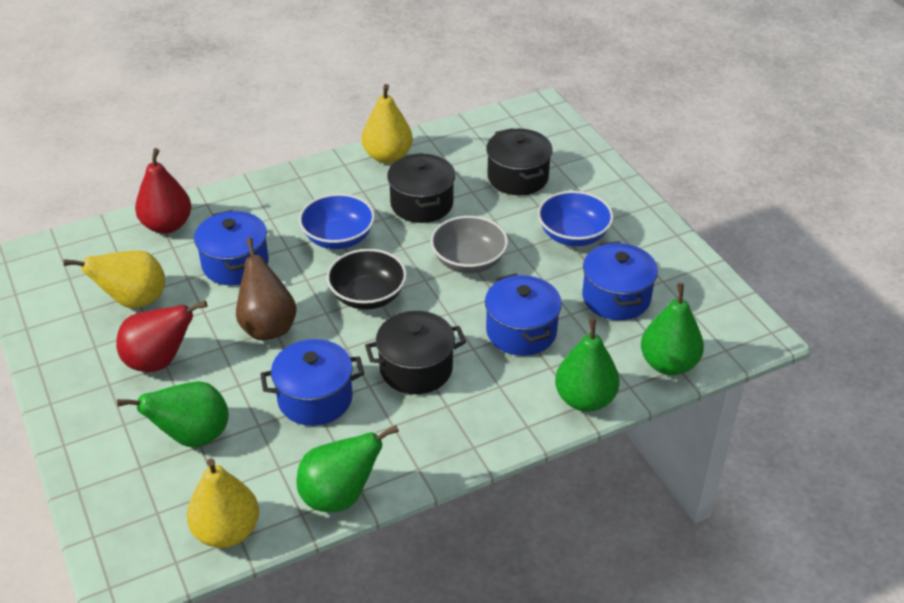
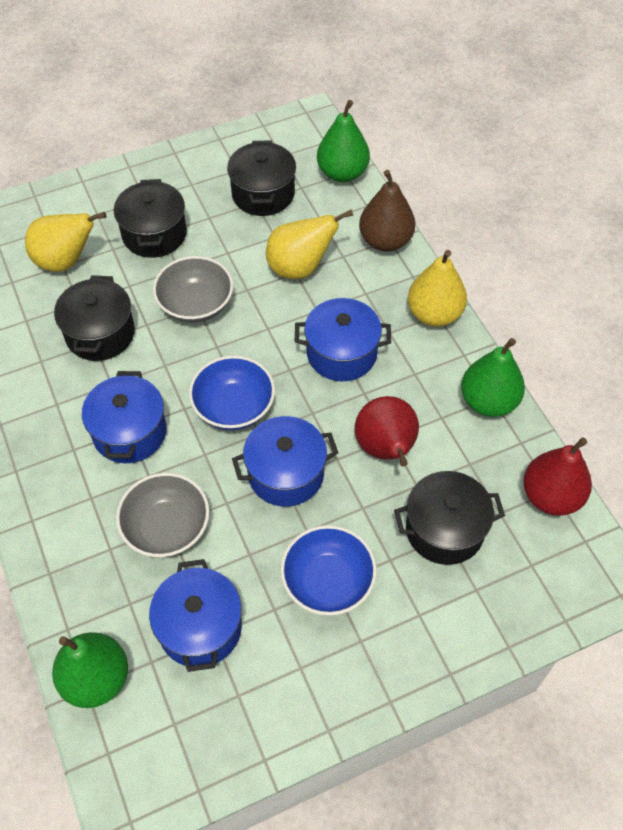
black bowl: 1 -> 0
black pot: 3 -> 4
green pear: 4 -> 3
grey bowl: 1 -> 2

